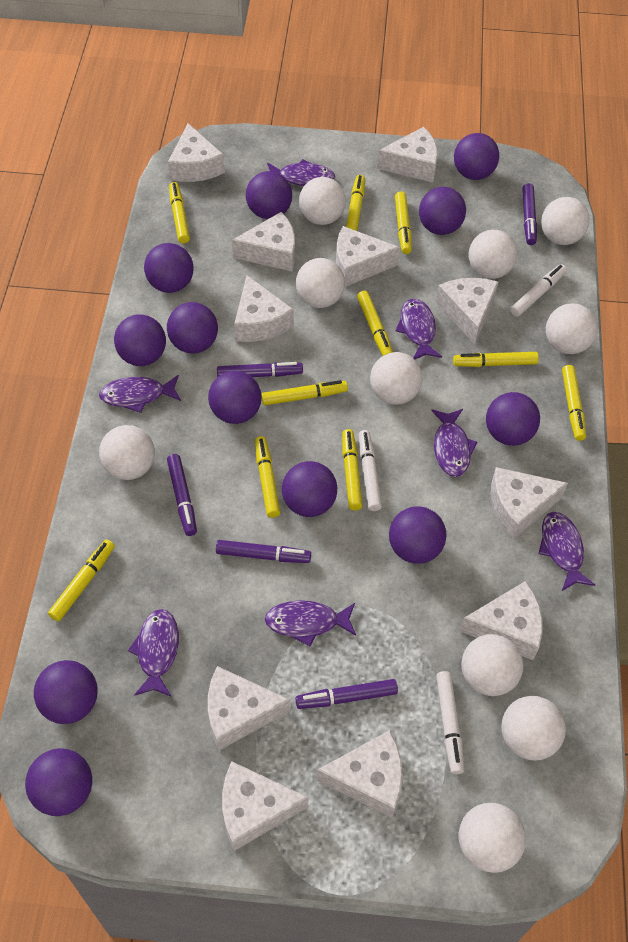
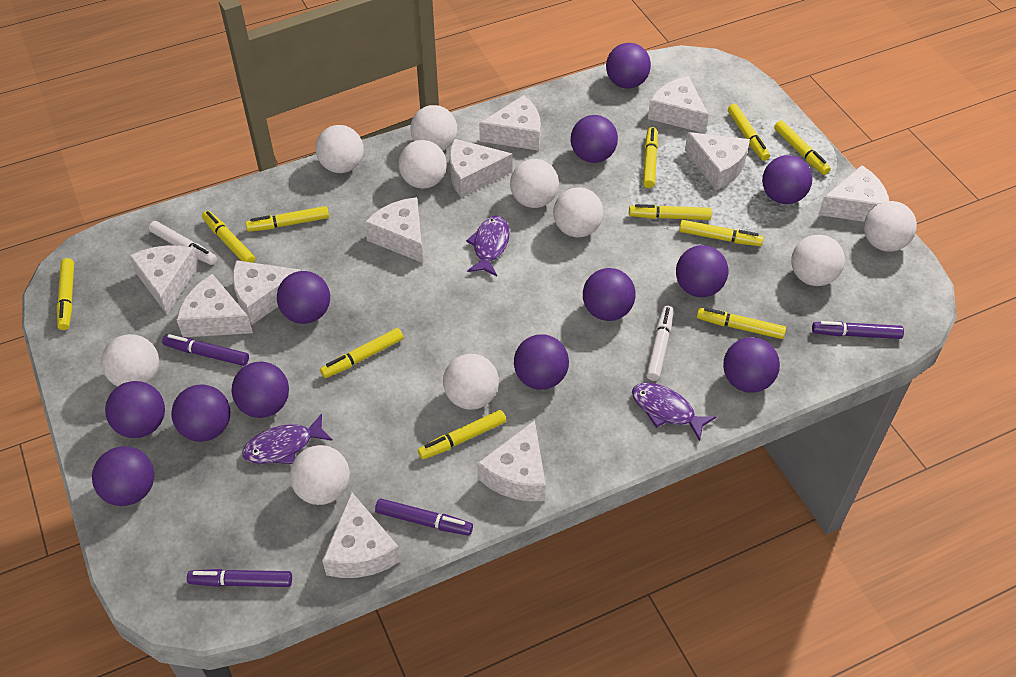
purple fish: 7 -> 3
purple marker: 5 -> 4
white marker: 3 -> 2
yellow marker: 10 -> 11

